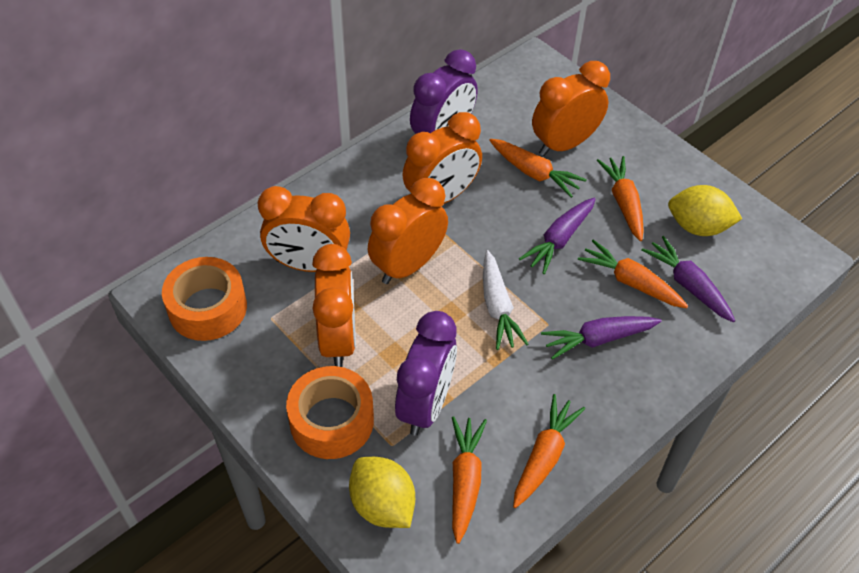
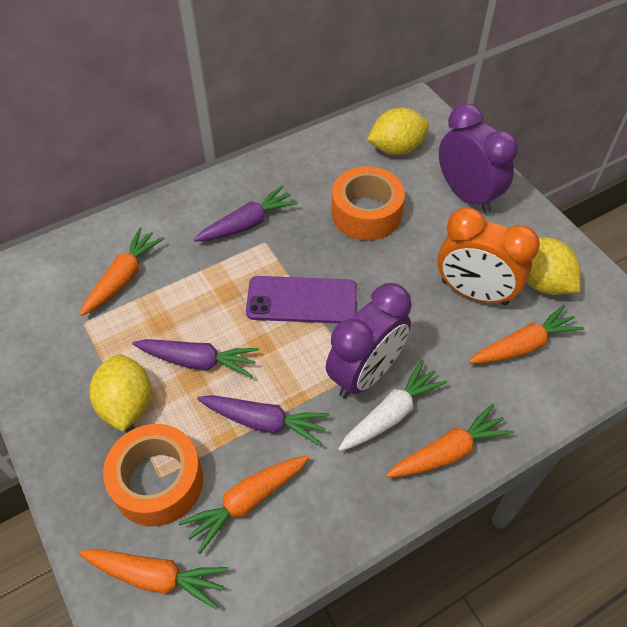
orange clock: 5 -> 1
purple phone: 0 -> 1
yellow lemon: 2 -> 3

